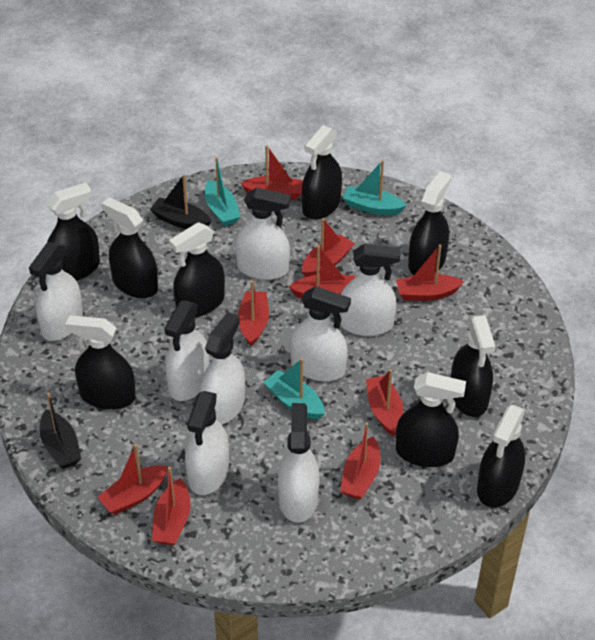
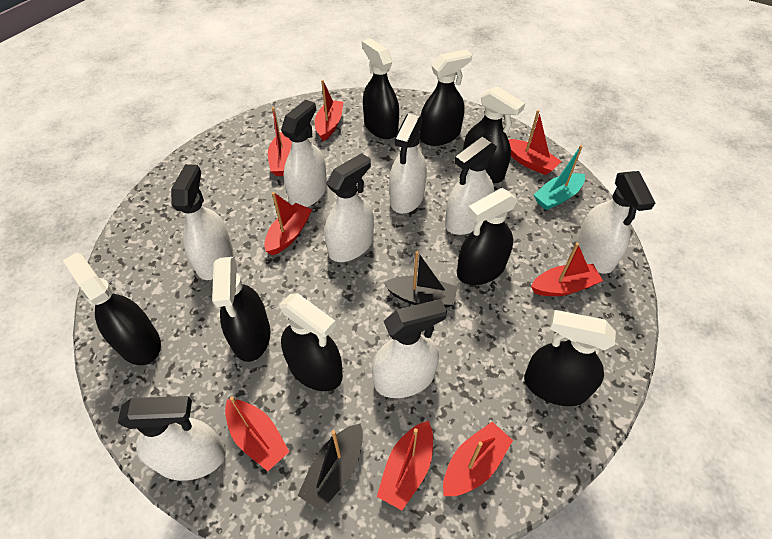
black spray bottle: 9 -> 8
red boat: 9 -> 8
turquoise boat: 3 -> 1

